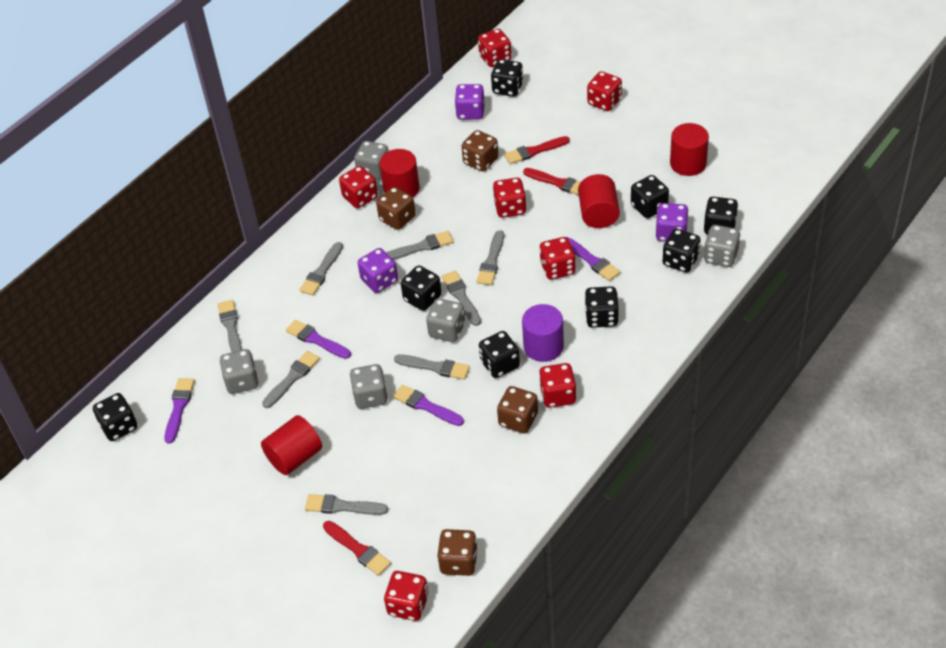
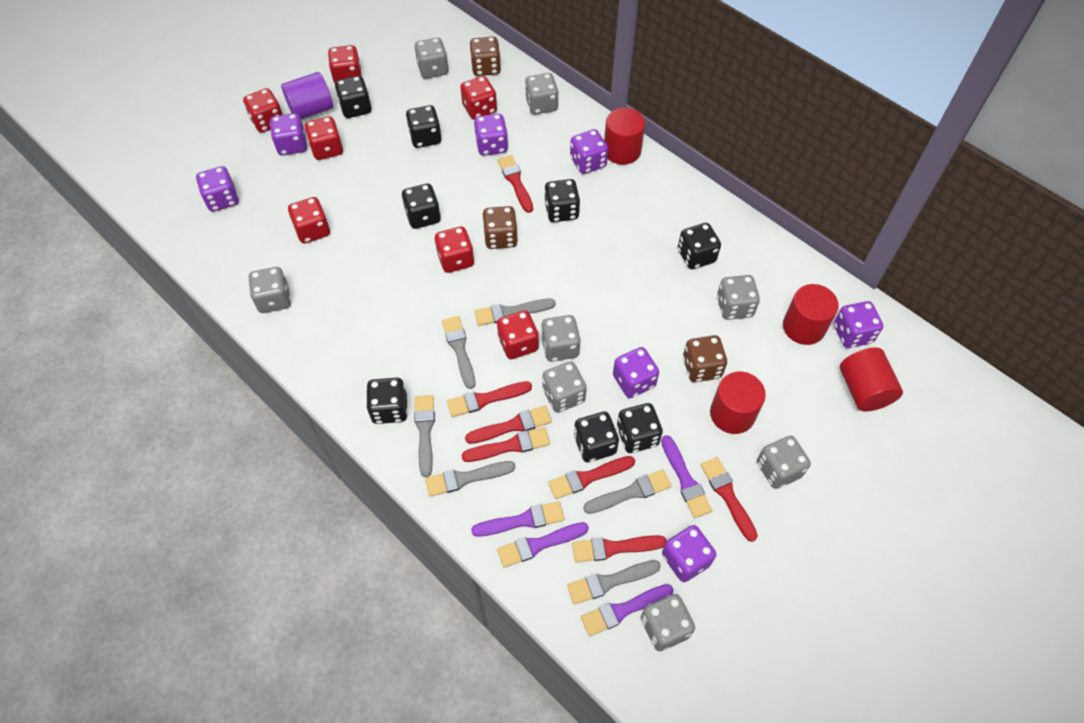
brown dice: 4 -> 3
grey brush: 8 -> 6
grey dice: 5 -> 8
purple dice: 3 -> 7
red brush: 3 -> 7

